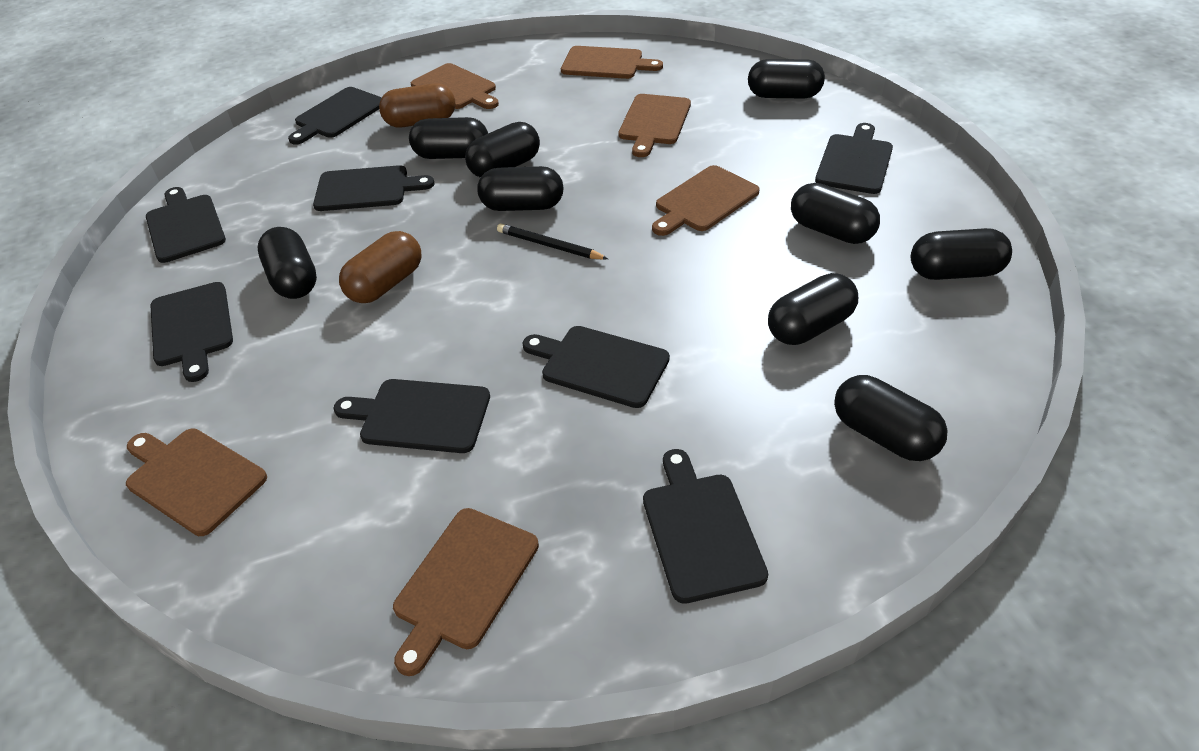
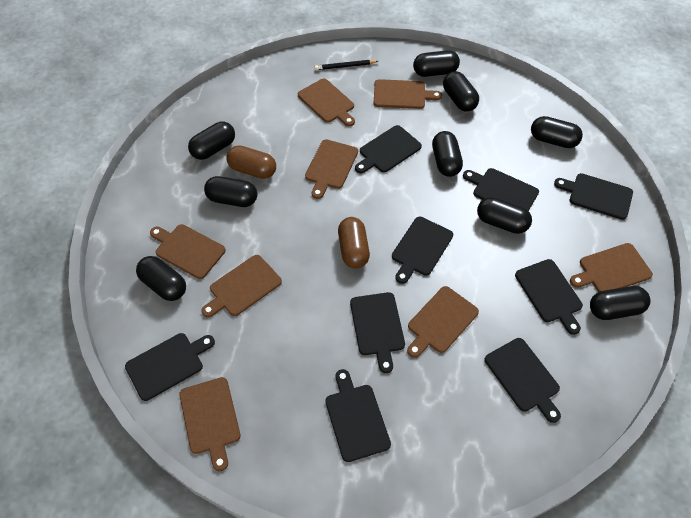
black cutting board: 8 -> 9
brown cutting board: 6 -> 8

